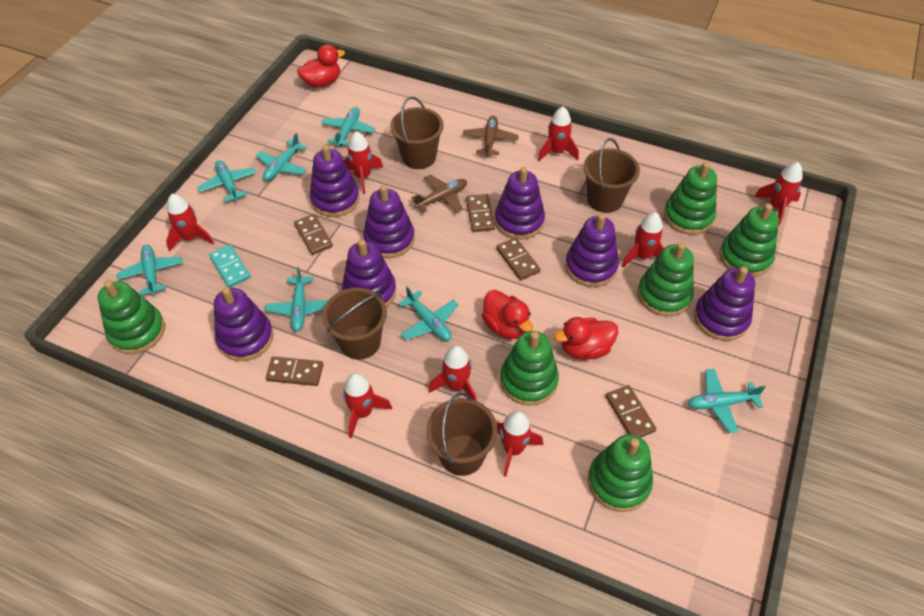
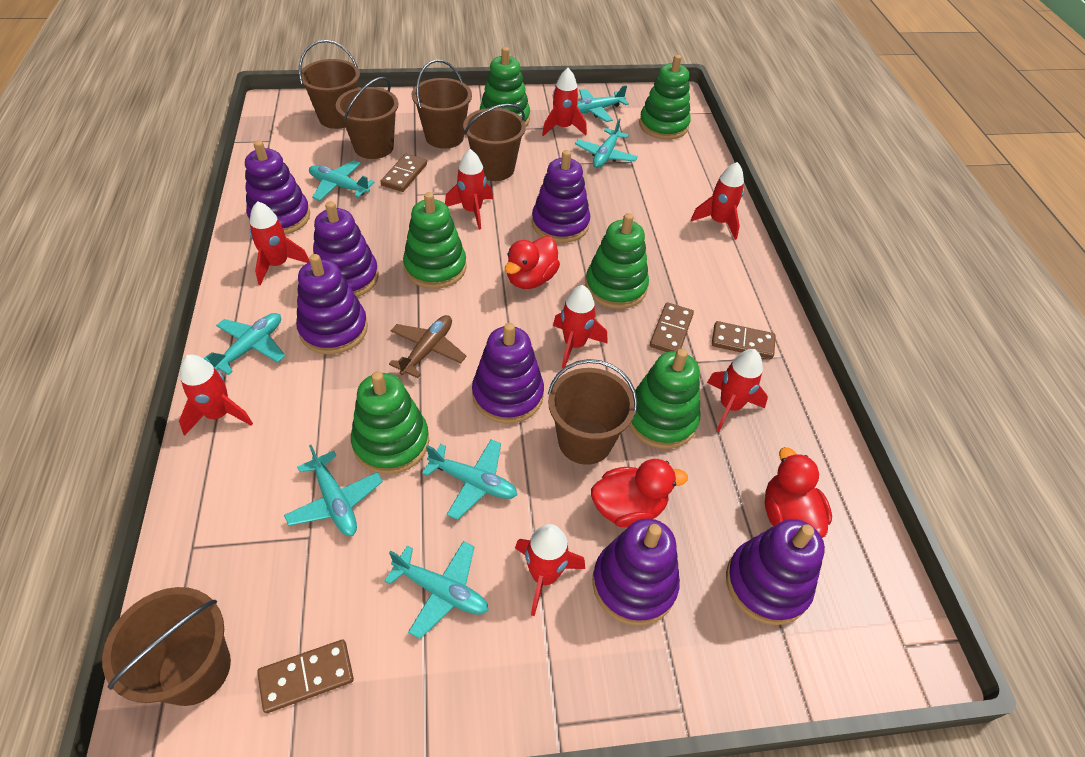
brown bucket: 4 -> 6
brown domino: 5 -> 4
brown plane: 2 -> 1
turquoise domino: 1 -> 0

